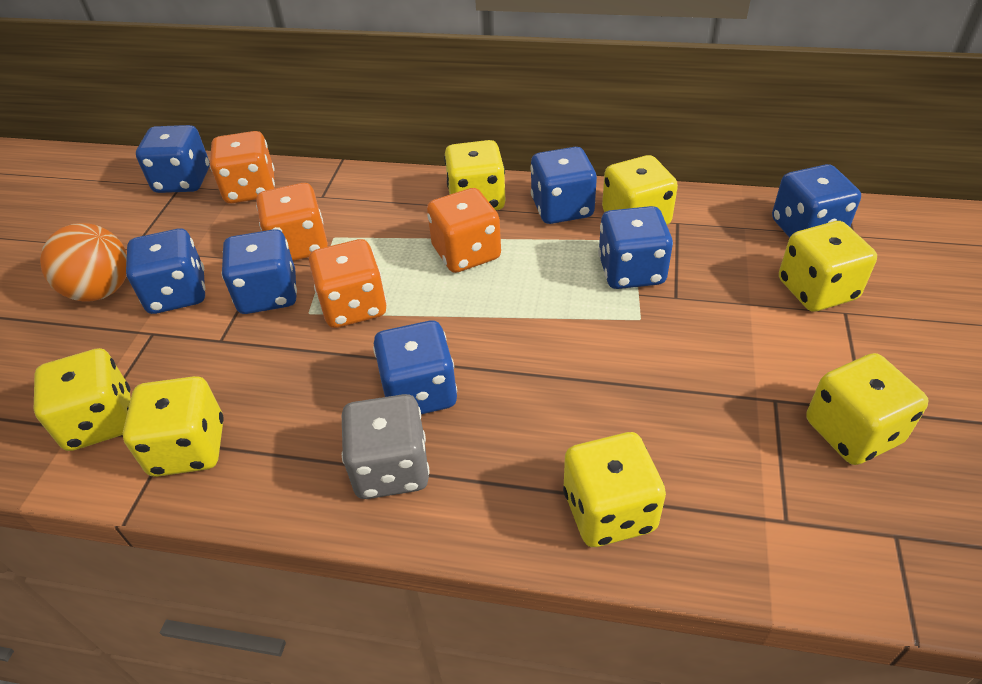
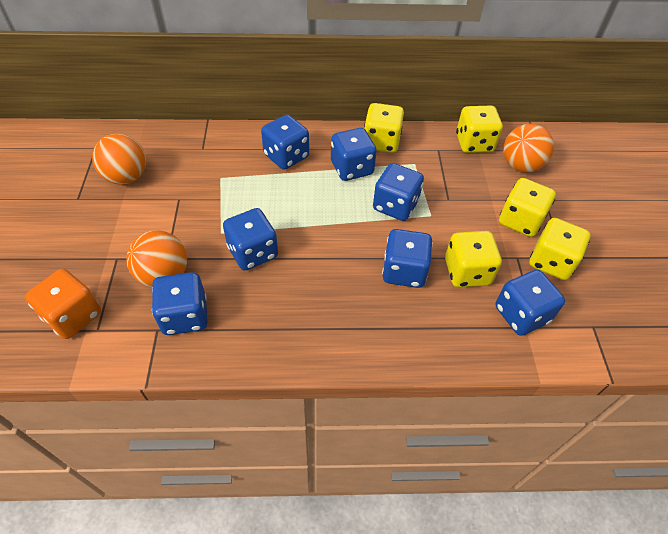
grey dice: 1 -> 0
orange ball: 1 -> 3
orange dice: 4 -> 1
yellow dice: 7 -> 5

